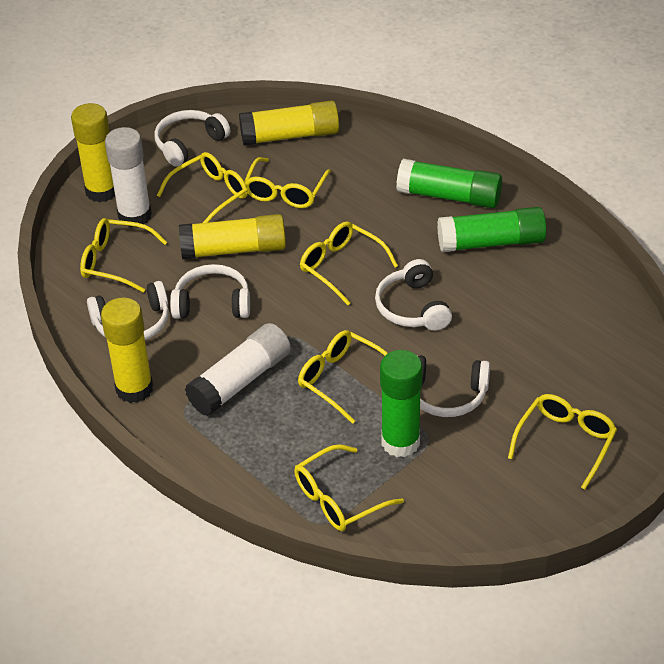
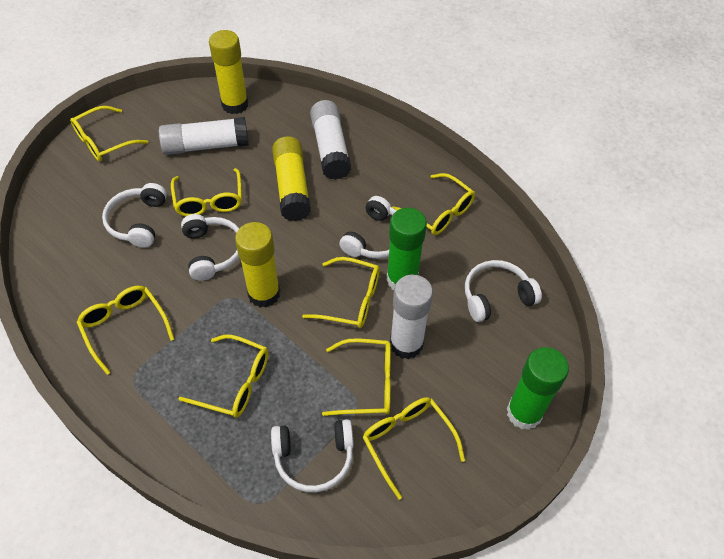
green glue stick: 3 -> 2
white glue stick: 2 -> 3
yellow glasses: 7 -> 8
yellow glue stick: 4 -> 3

